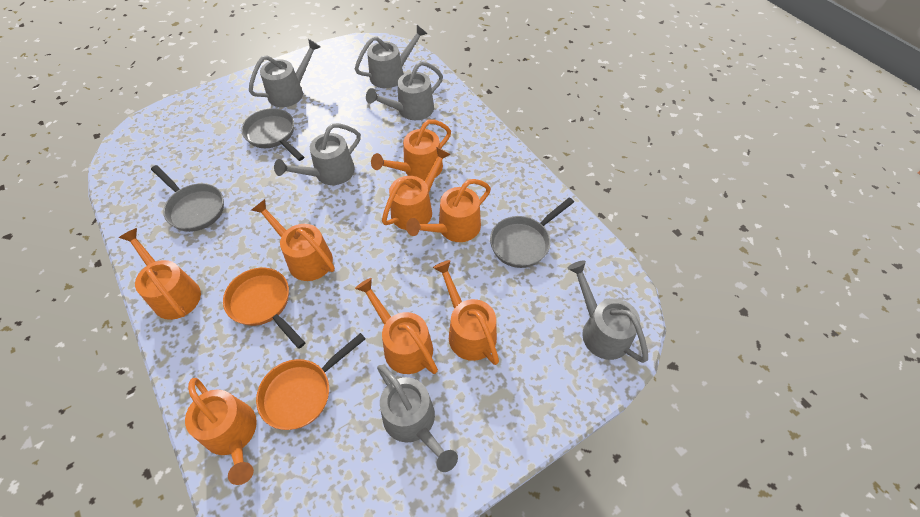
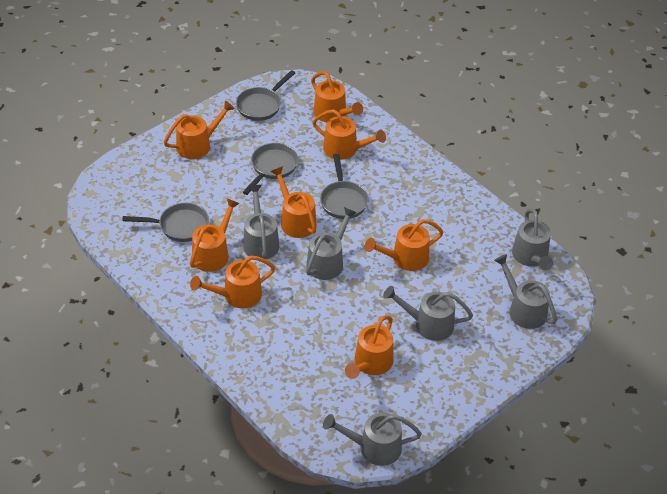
grey pan: 3 -> 4
orange pan: 2 -> 0

